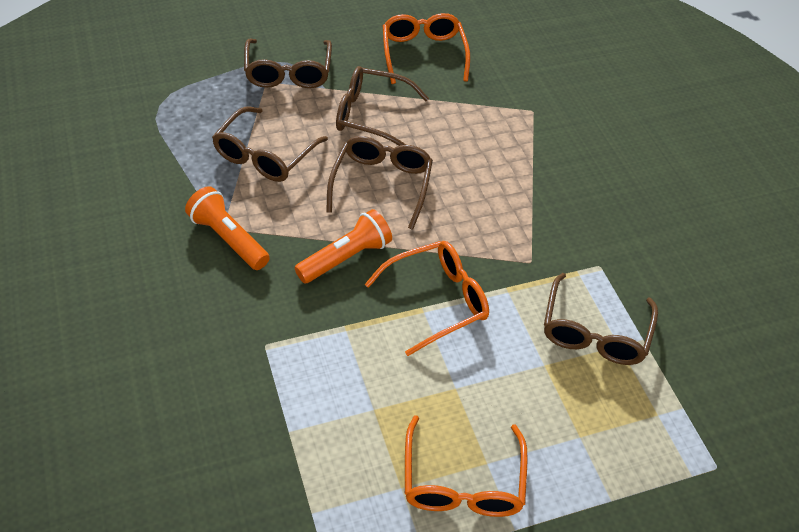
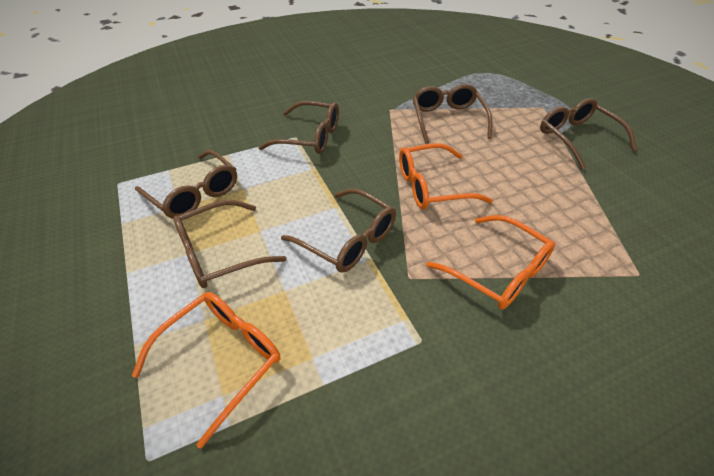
brown glasses: 5 -> 6
orange flashlight: 2 -> 0

